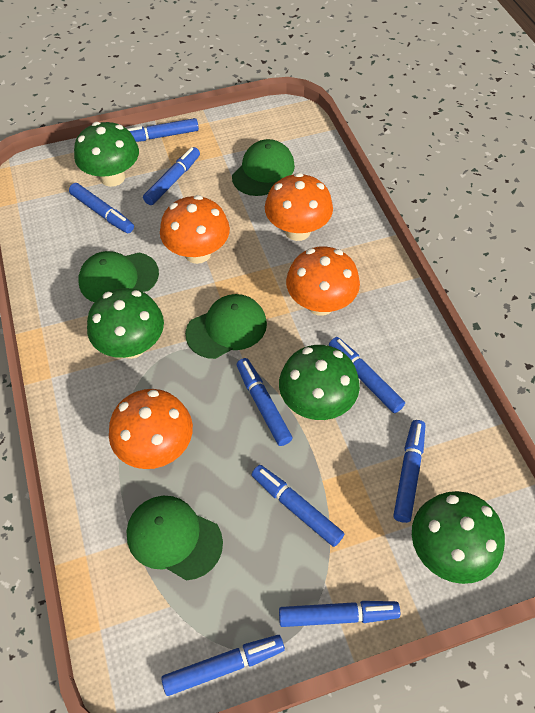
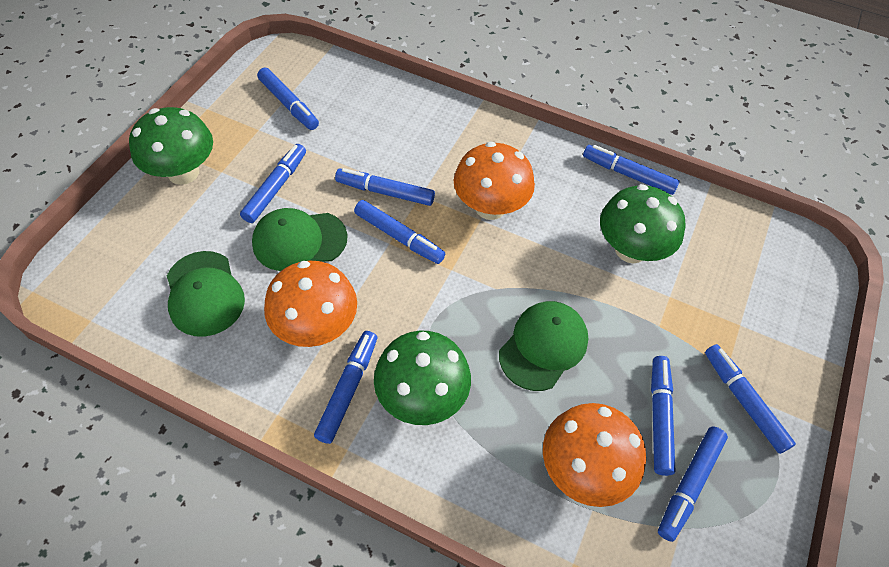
green cap: 4 -> 3
green mushroom: 4 -> 3
orange mushroom: 4 -> 3

